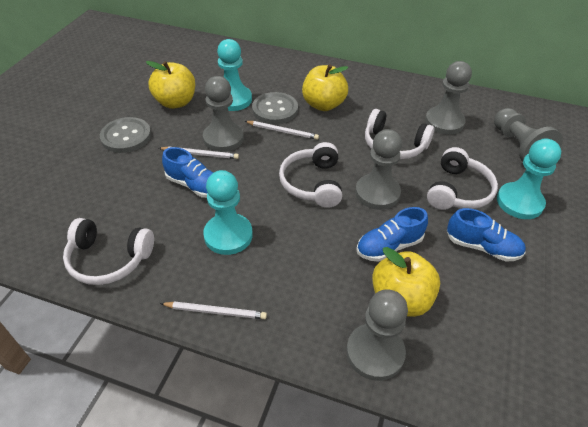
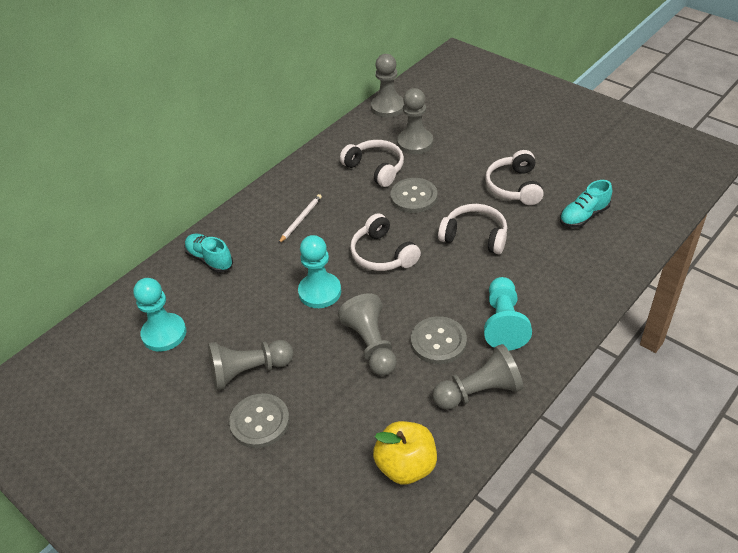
blue shoe: 3 -> 0
grey button: 2 -> 3
turquoise shoe: 0 -> 2
white pencil: 3 -> 1
yellow apple: 3 -> 1

